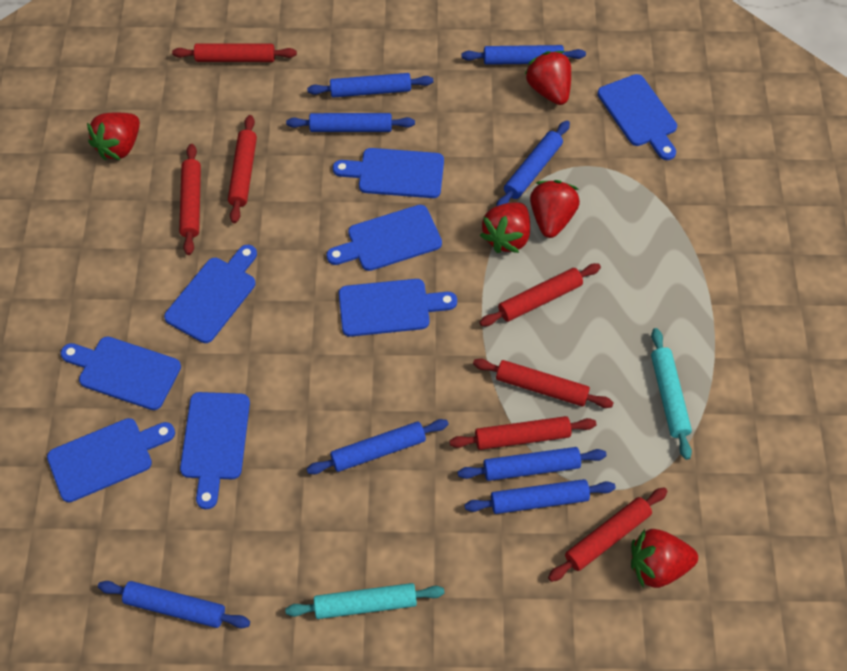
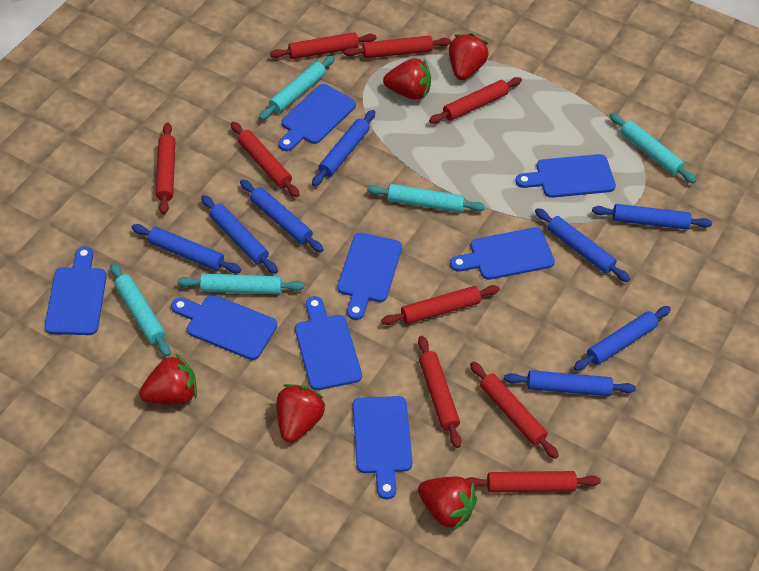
red rolling pin: 7 -> 9
turquoise rolling pin: 2 -> 5

